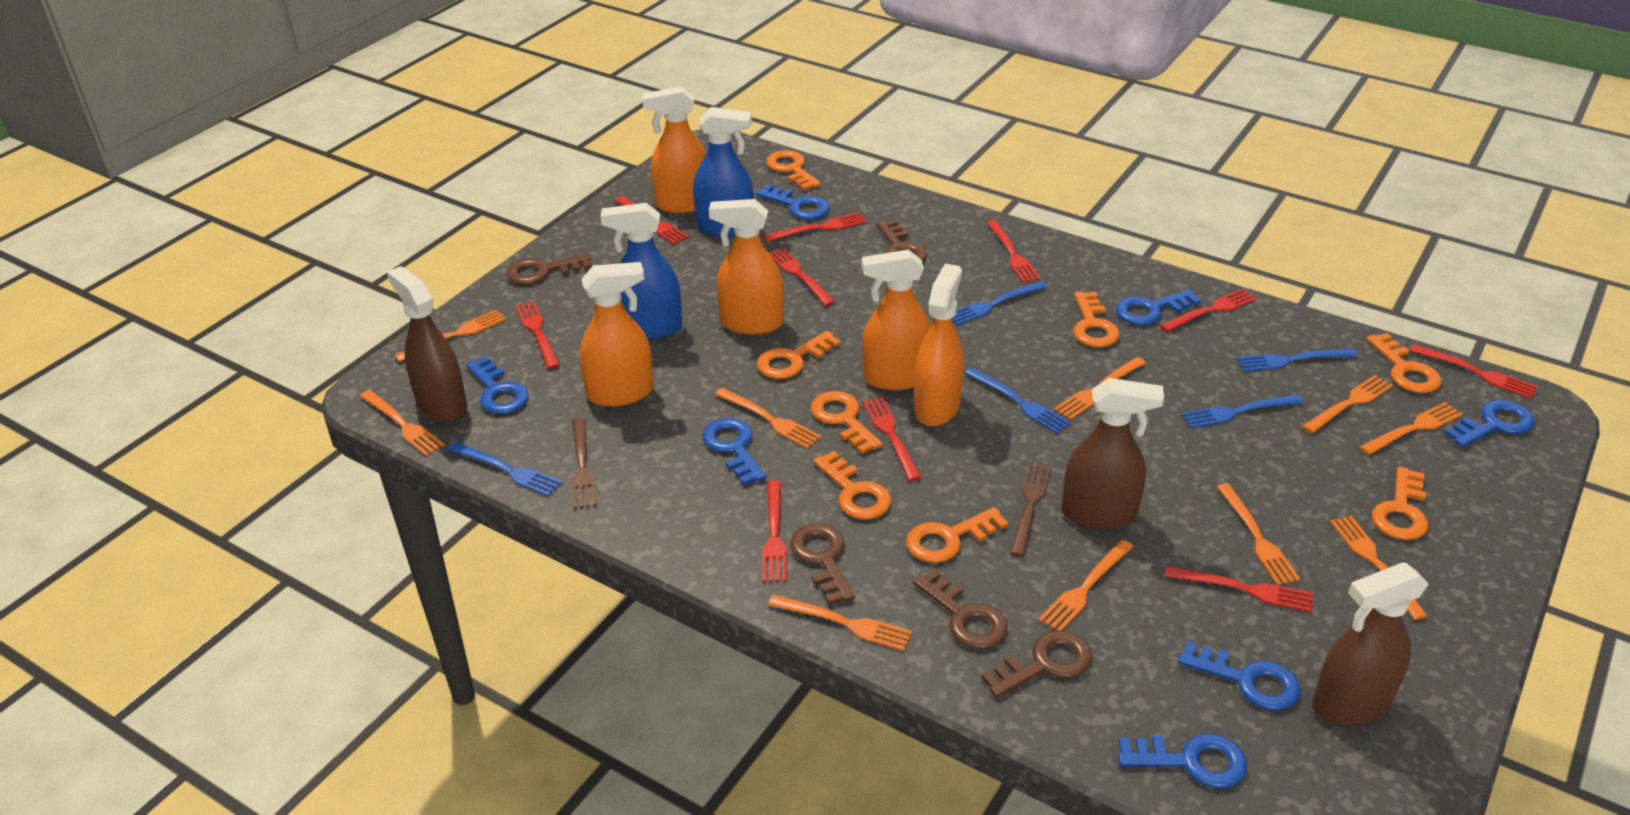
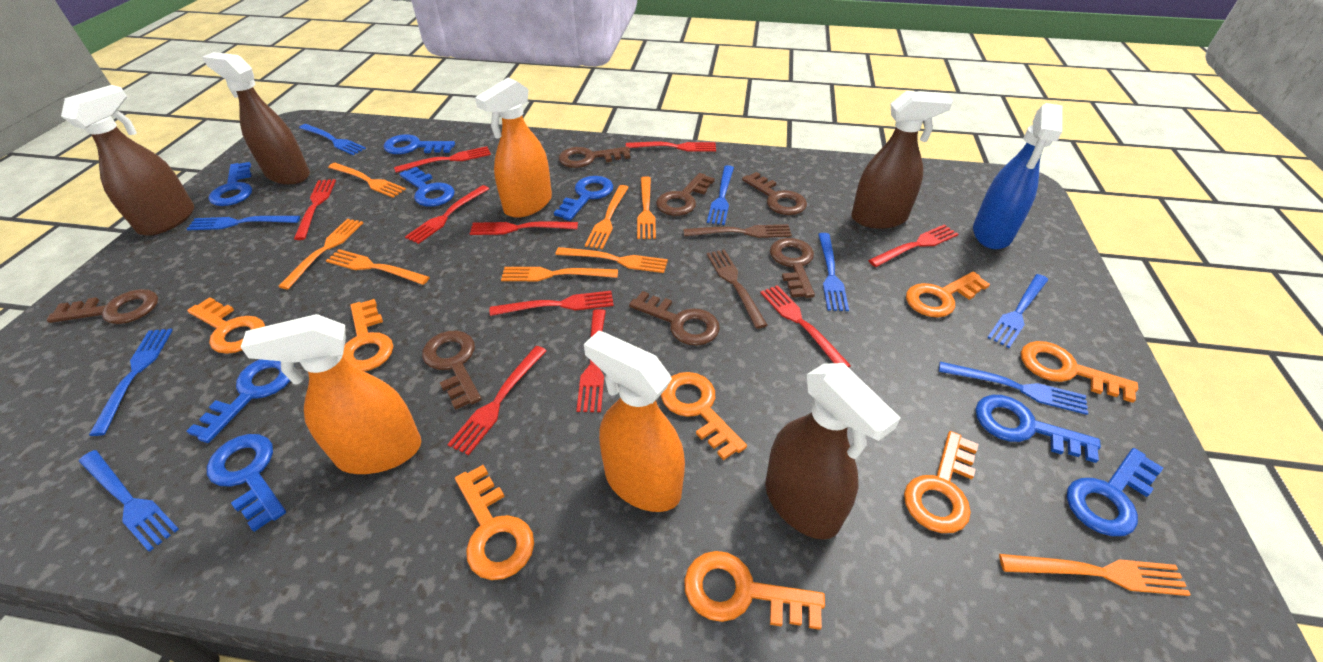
blue fork: 5 -> 8
blue key: 7 -> 8
blue spray bottle: 2 -> 1
brown key: 5 -> 7
brown spray bottle: 3 -> 4
orange fork: 10 -> 8
orange spray bottle: 5 -> 3

